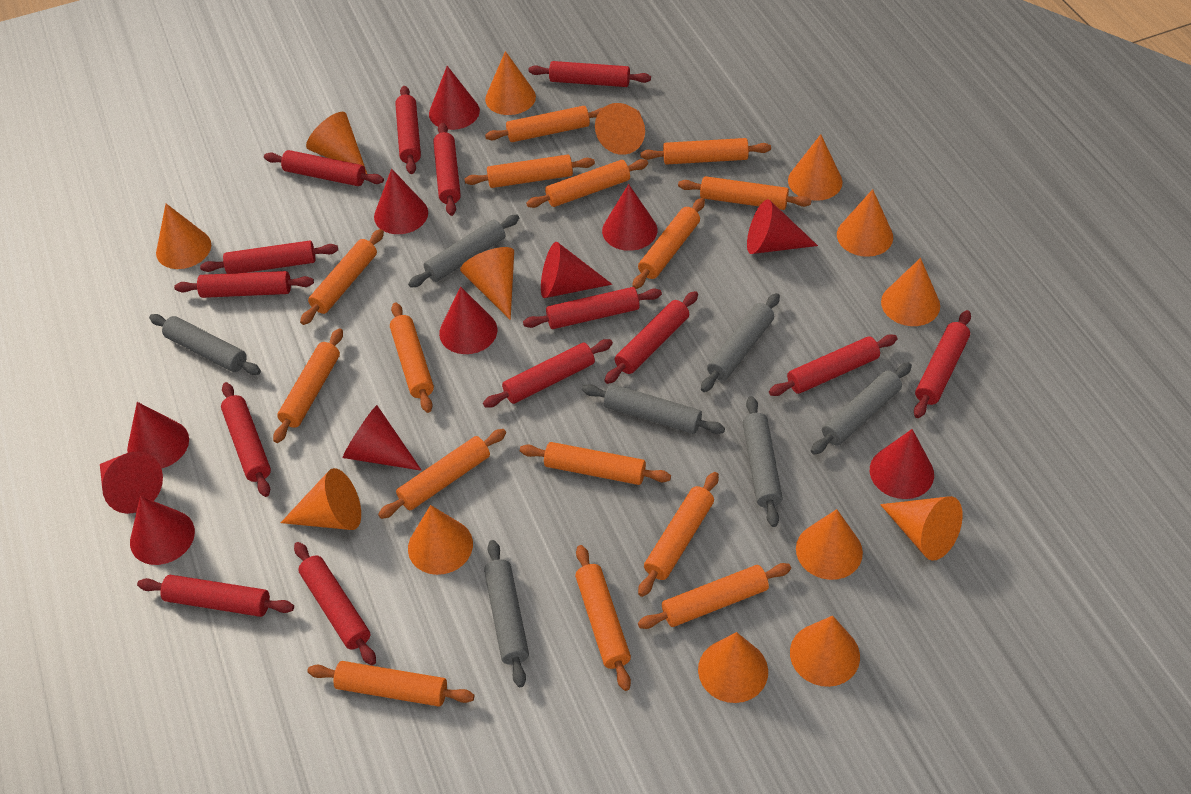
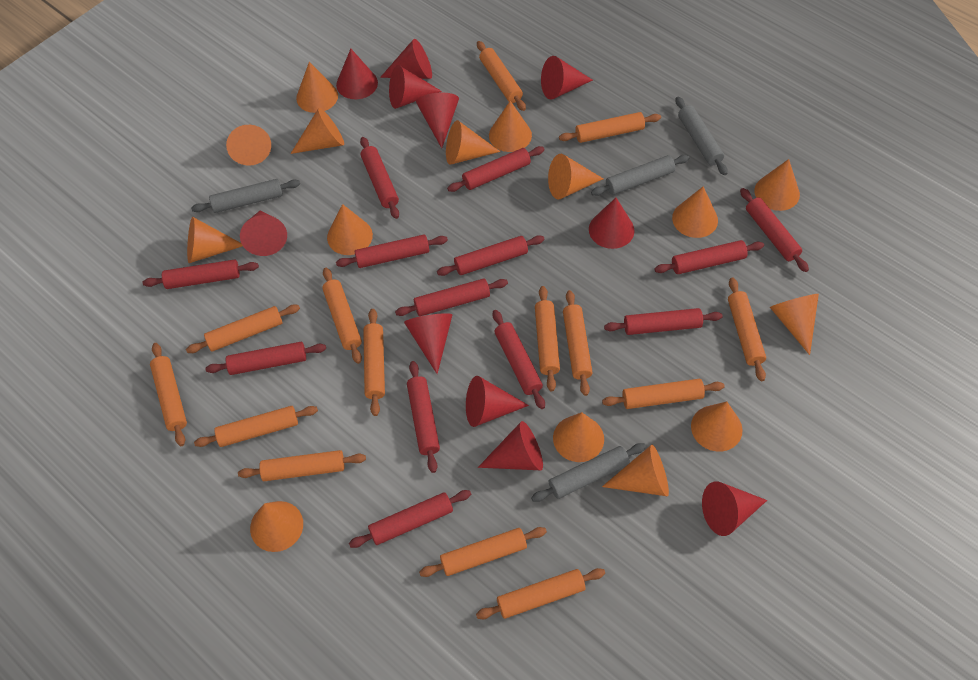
grey rolling pin: 7 -> 4
orange cone: 14 -> 15
orange rolling pin: 15 -> 14
red rolling pin: 14 -> 13

